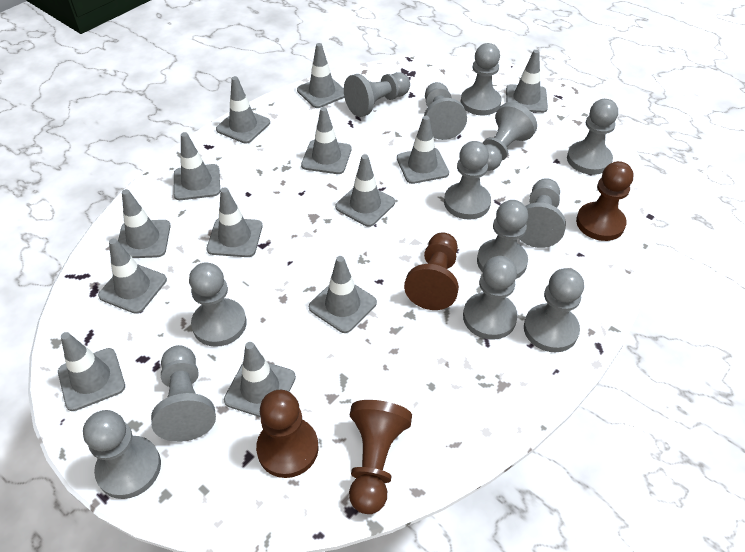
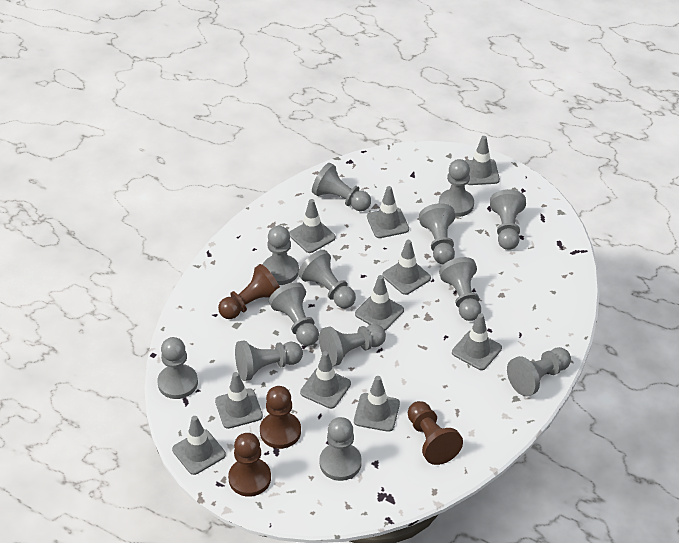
grey traffic cone: 13 -> 10

